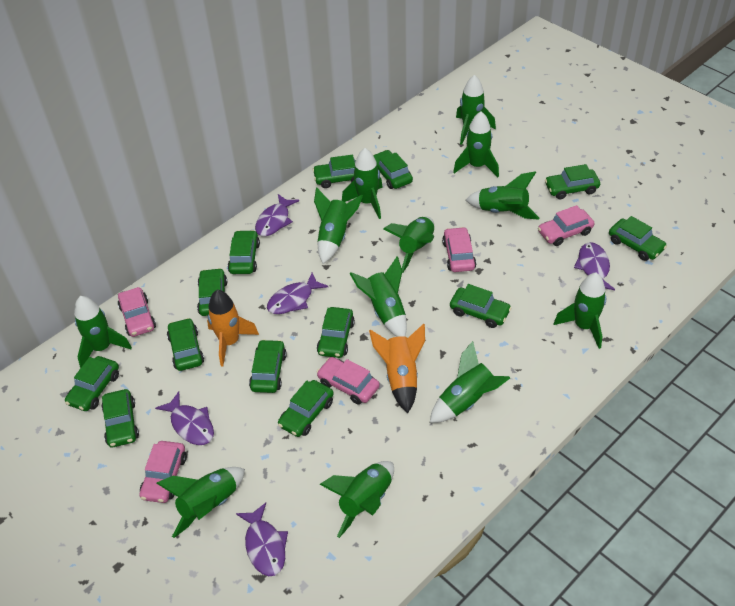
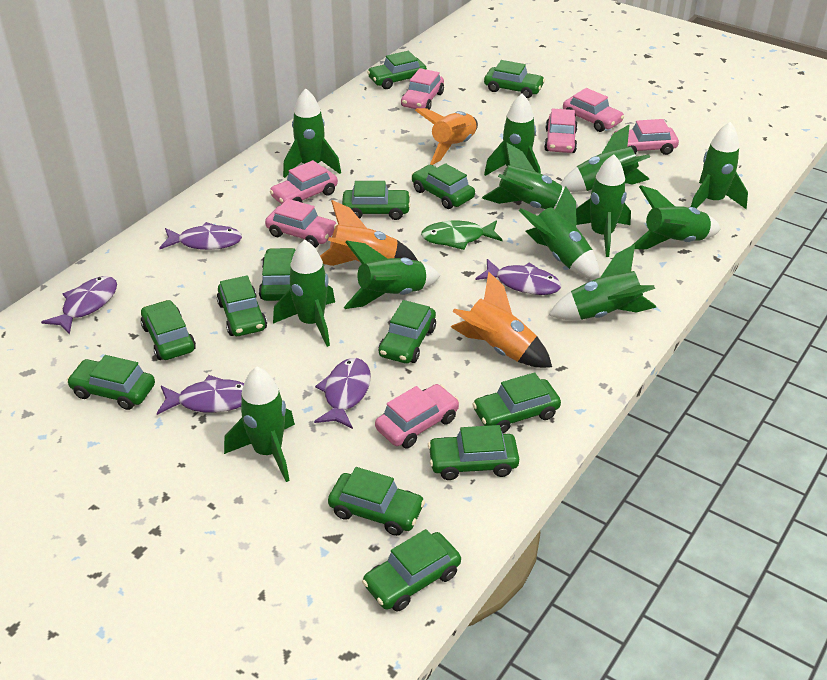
green fish: 0 -> 1
orange rocket: 2 -> 3
pink car: 5 -> 7

